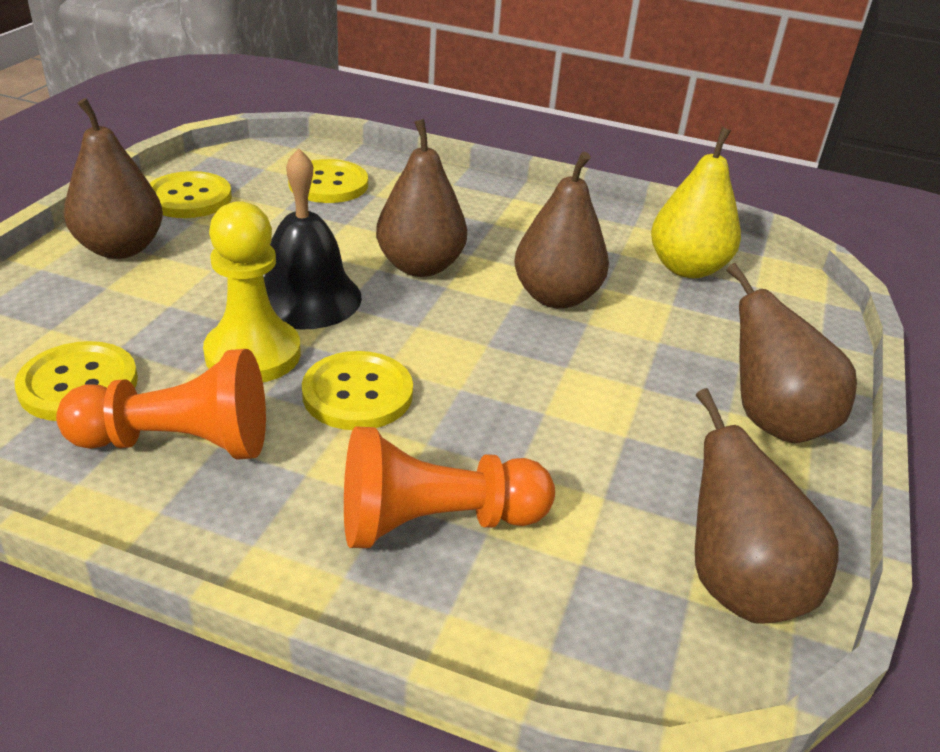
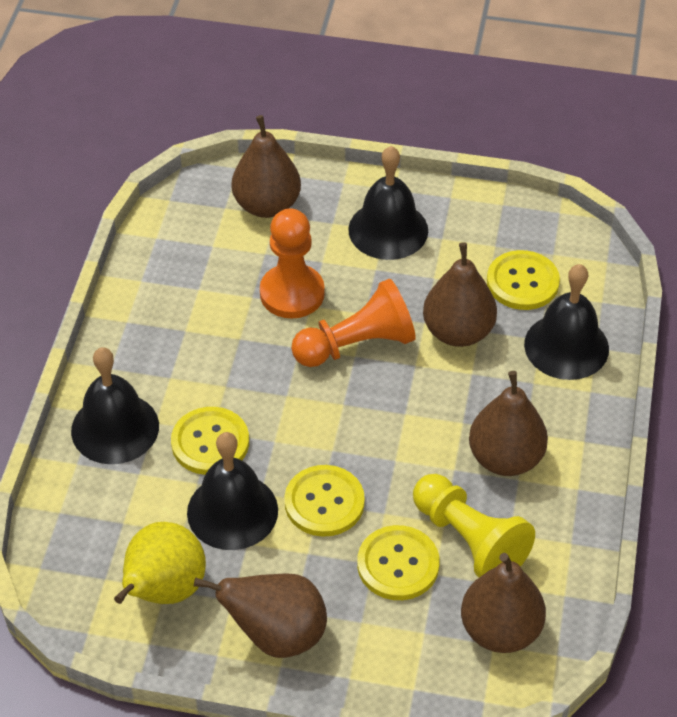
black bell: 1 -> 4

